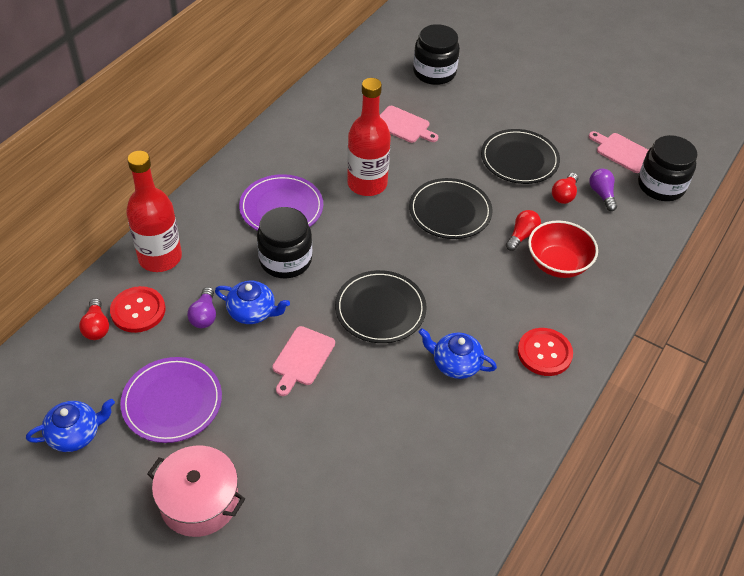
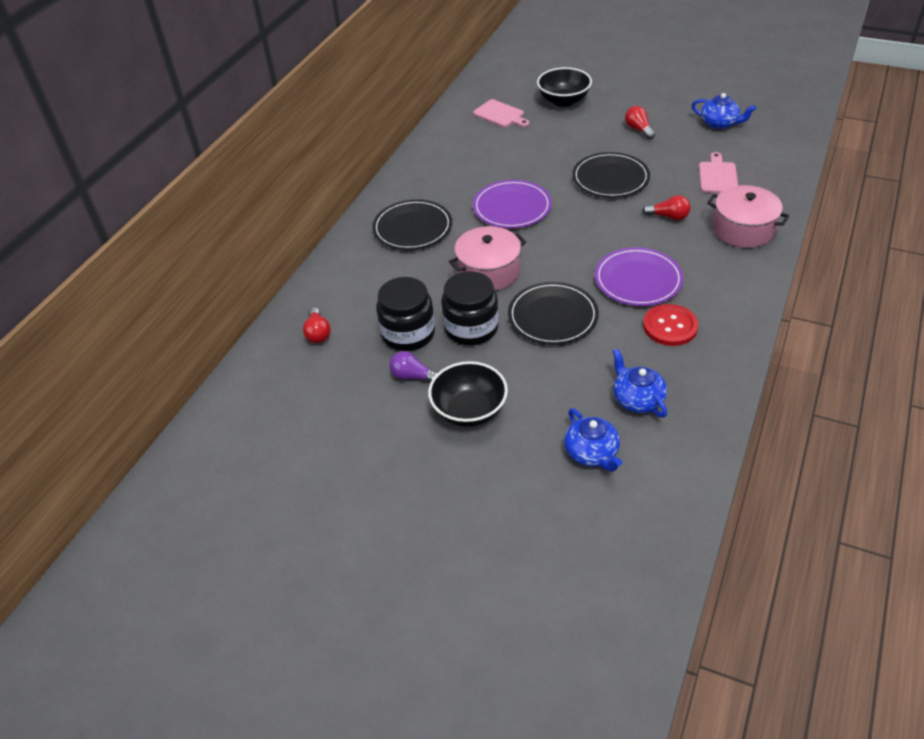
black bowl: 0 -> 2
black jar: 3 -> 2
pink cutting board: 3 -> 2
pink pot: 1 -> 2
purple light bulb: 2 -> 1
red bottle: 2 -> 0
red bowl: 1 -> 0
red button: 2 -> 1

